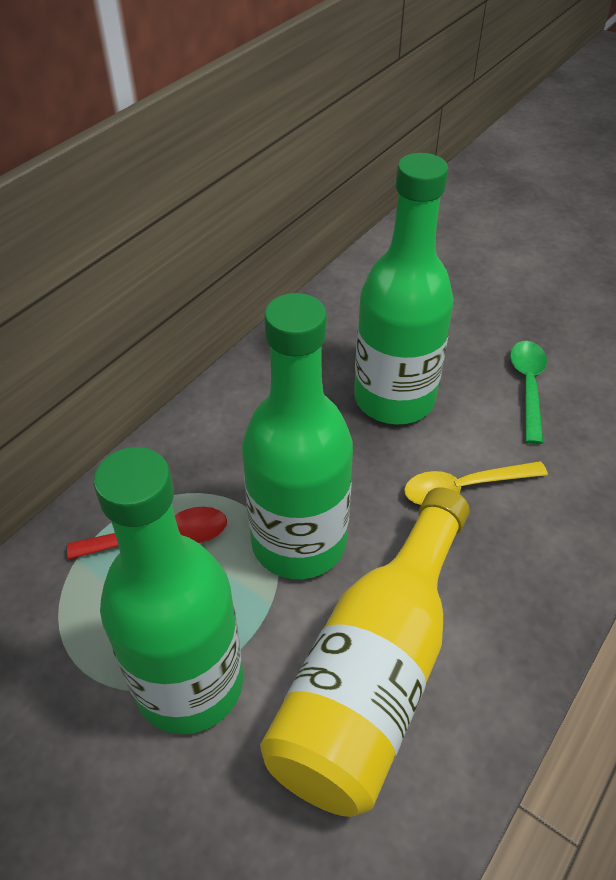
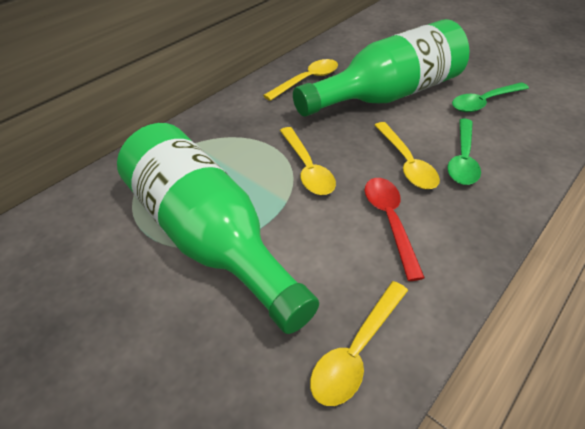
green bottle: 3 -> 2
green spoon: 1 -> 2
yellow bottle: 1 -> 0
yellow spoon: 1 -> 4

